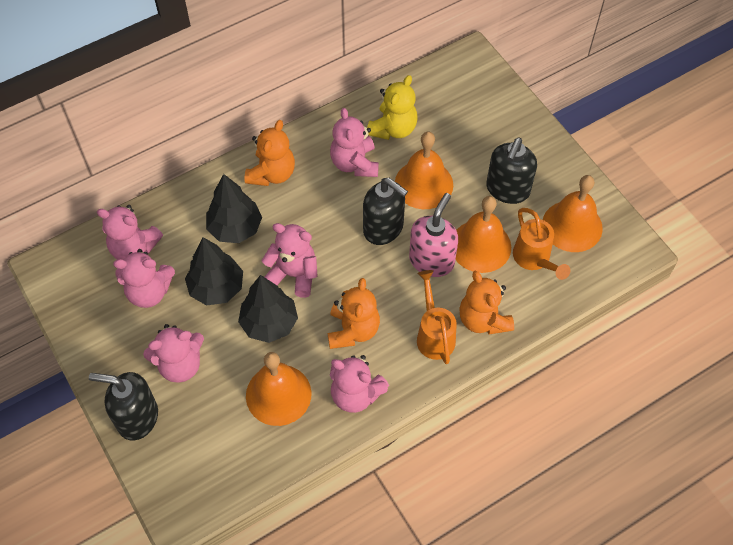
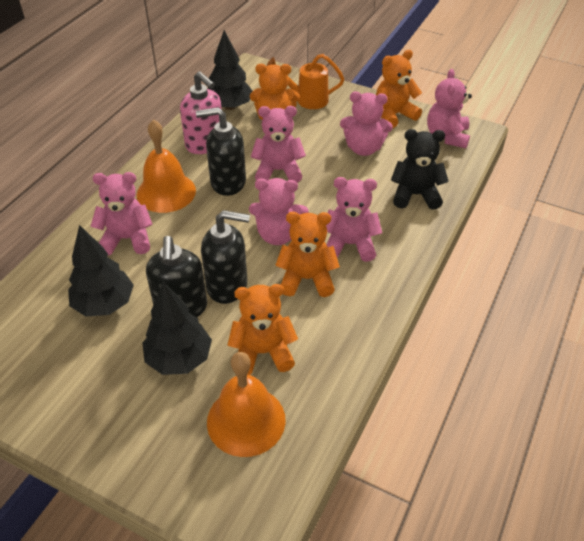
black teddy bear: 0 -> 1
orange bell: 4 -> 2
orange teddy bear: 3 -> 4
orange watering can: 2 -> 1
yellow teddy bear: 1 -> 0

